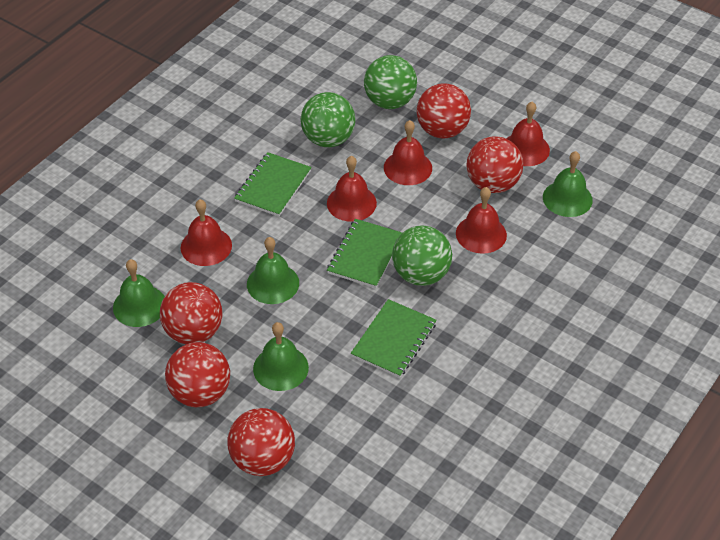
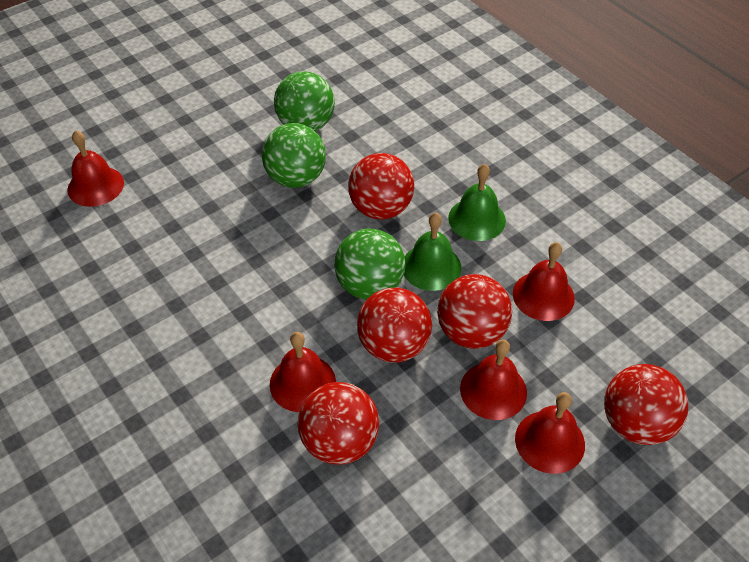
green bell: 4 -> 2
green notebook: 3 -> 0

